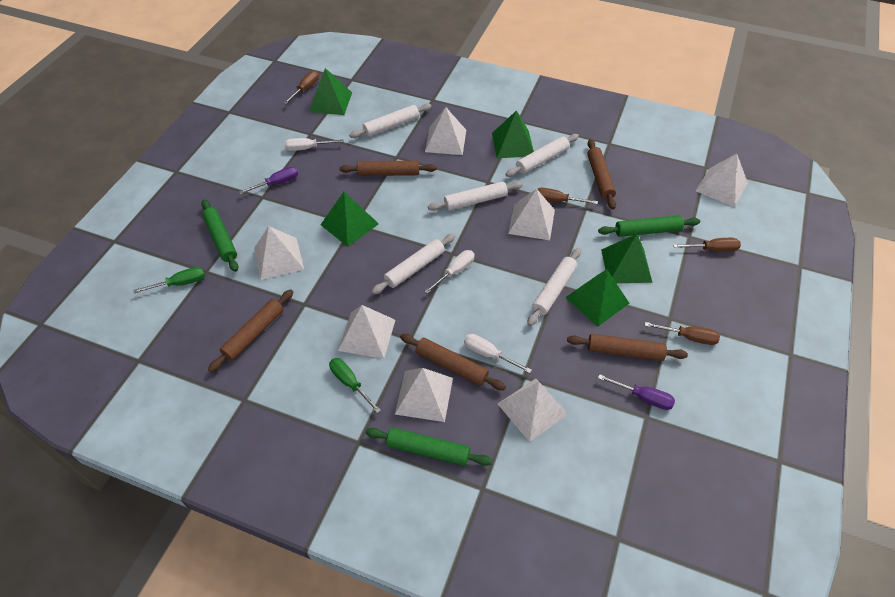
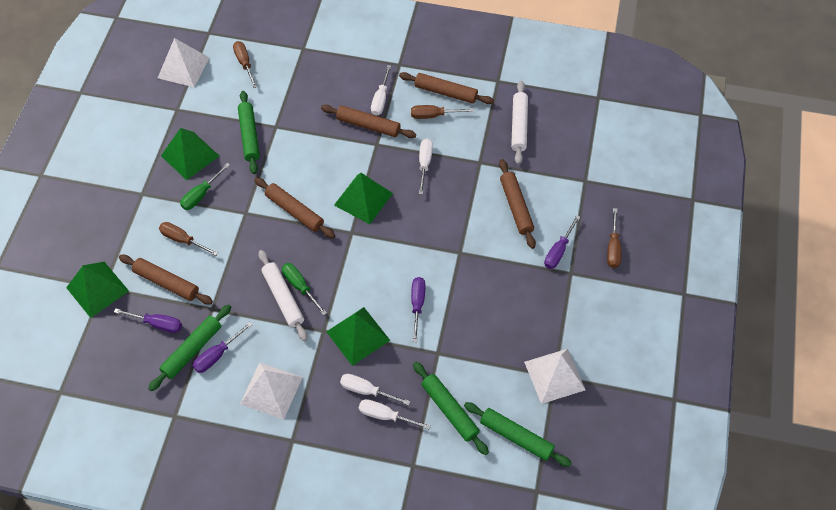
green pyramid: 5 -> 4
green rolling pin: 3 -> 4
purple screwdriver: 2 -> 4
white pyramid: 7 -> 3
white rolling pin: 5 -> 2
white screwdriver: 3 -> 4

